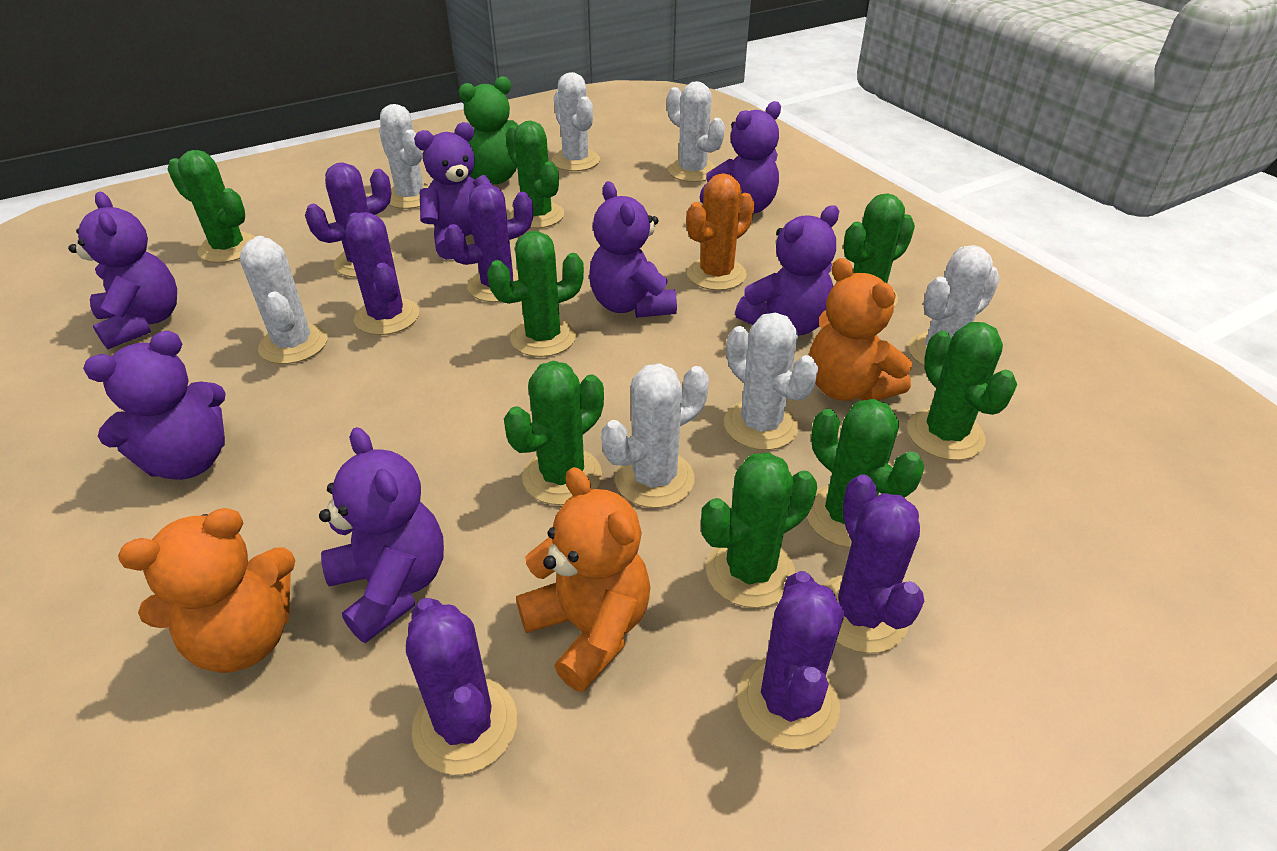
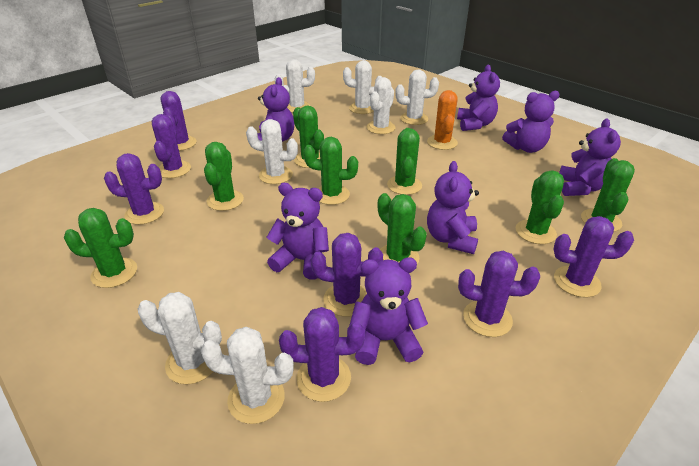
green teddy bear: 1 -> 0
orange teddy bear: 3 -> 0
purple cactus: 6 -> 7

